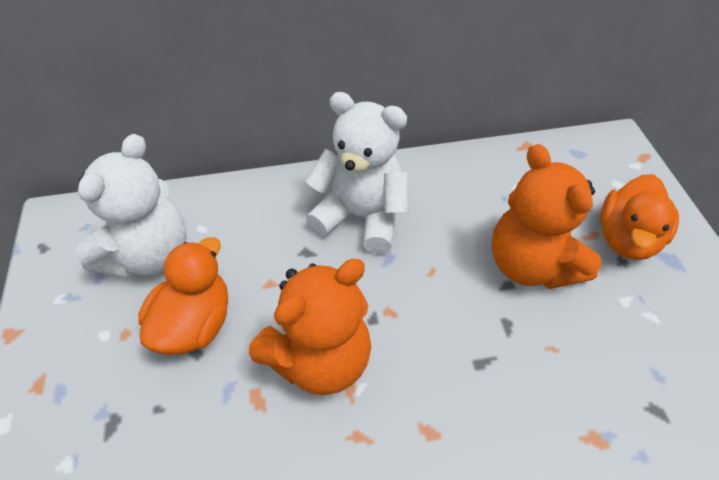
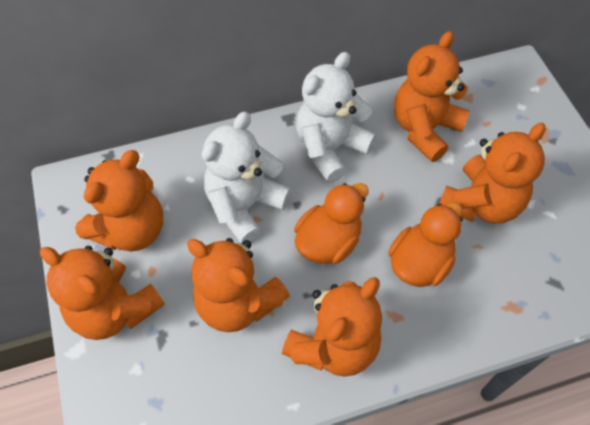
orange teddy bear: 2 -> 6

